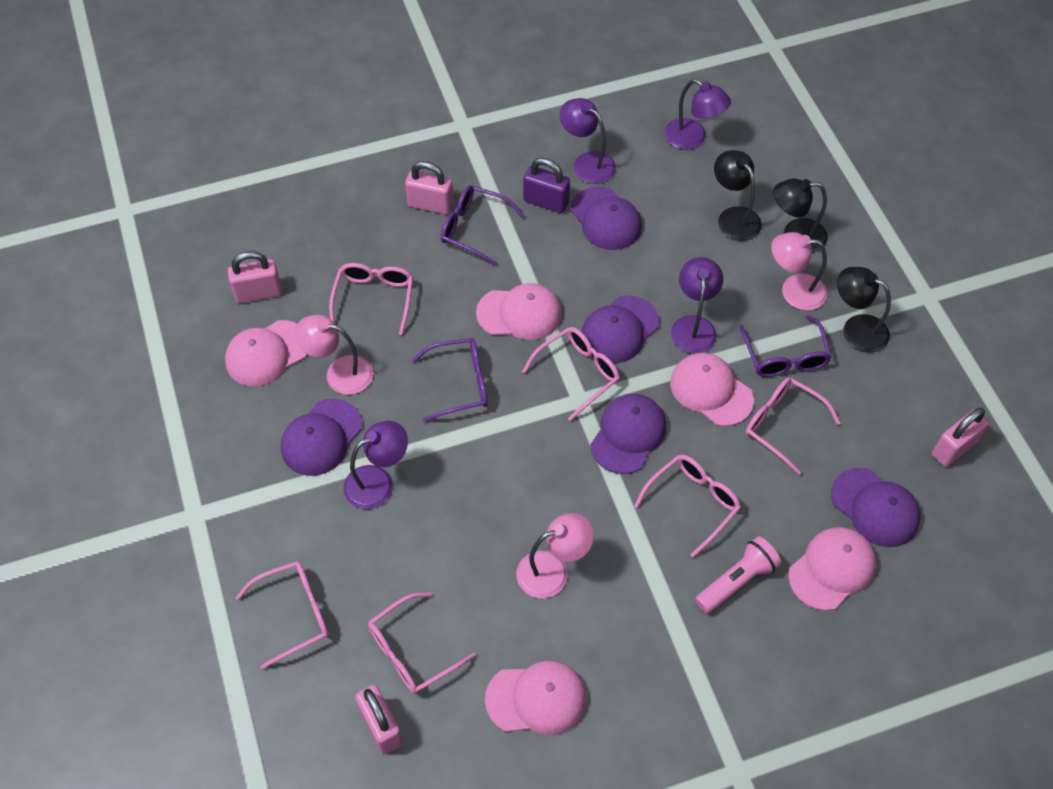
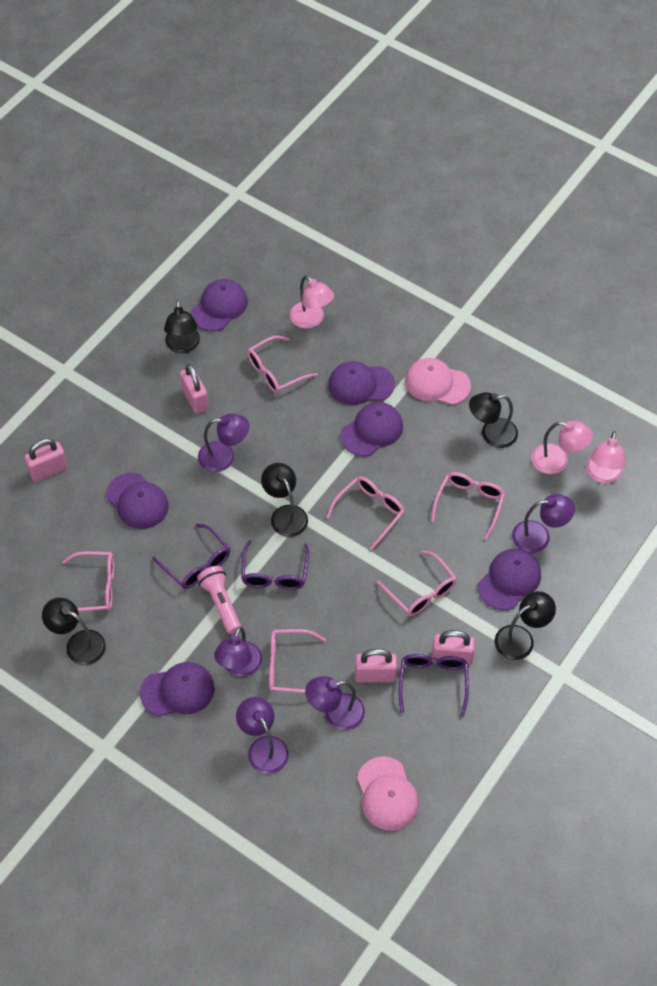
black lamp: 3 -> 5
pink cap: 5 -> 2
purple cap: 5 -> 6
purple lamp: 4 -> 5
purple padlock: 1 -> 0

